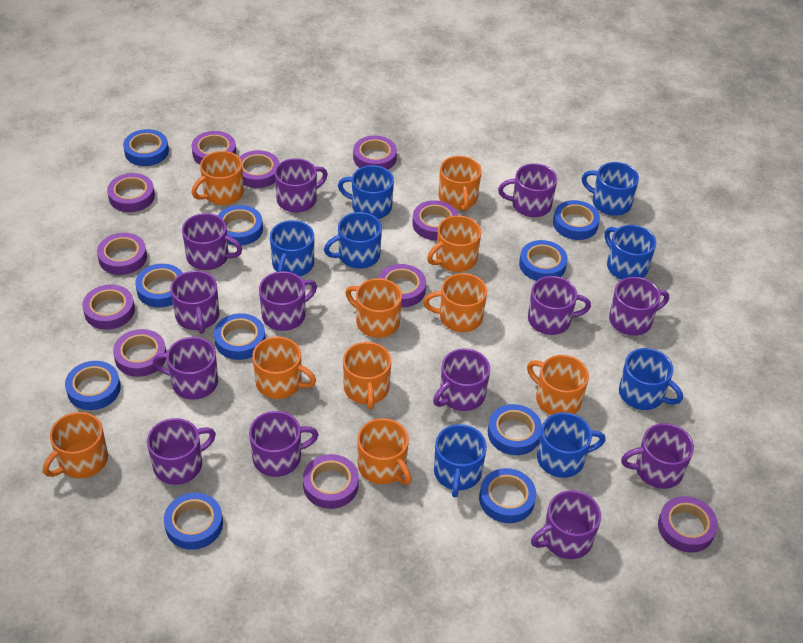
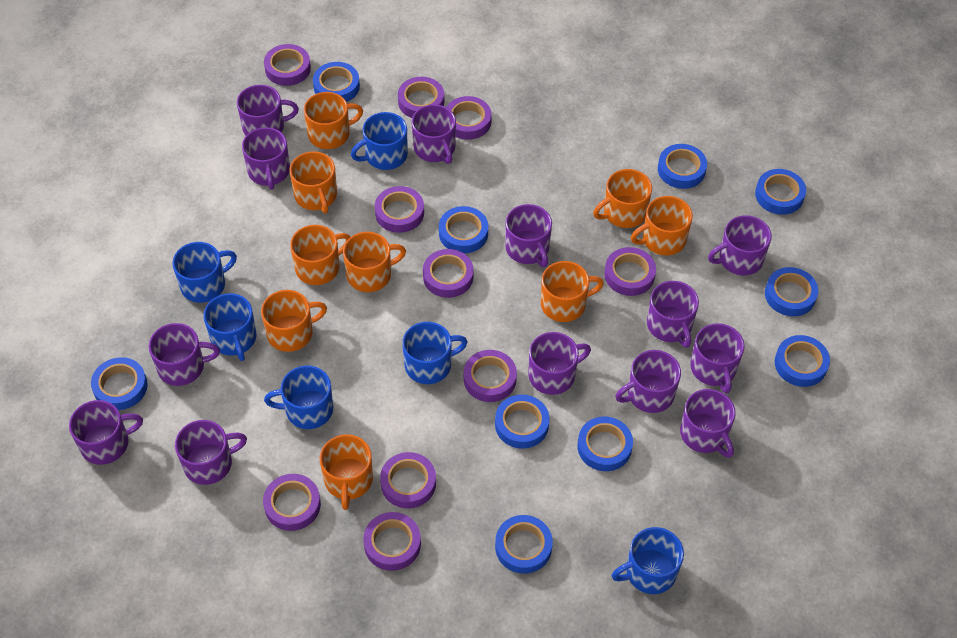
blue mug: 8 -> 6
orange mug: 10 -> 9
purple tape: 11 -> 10

